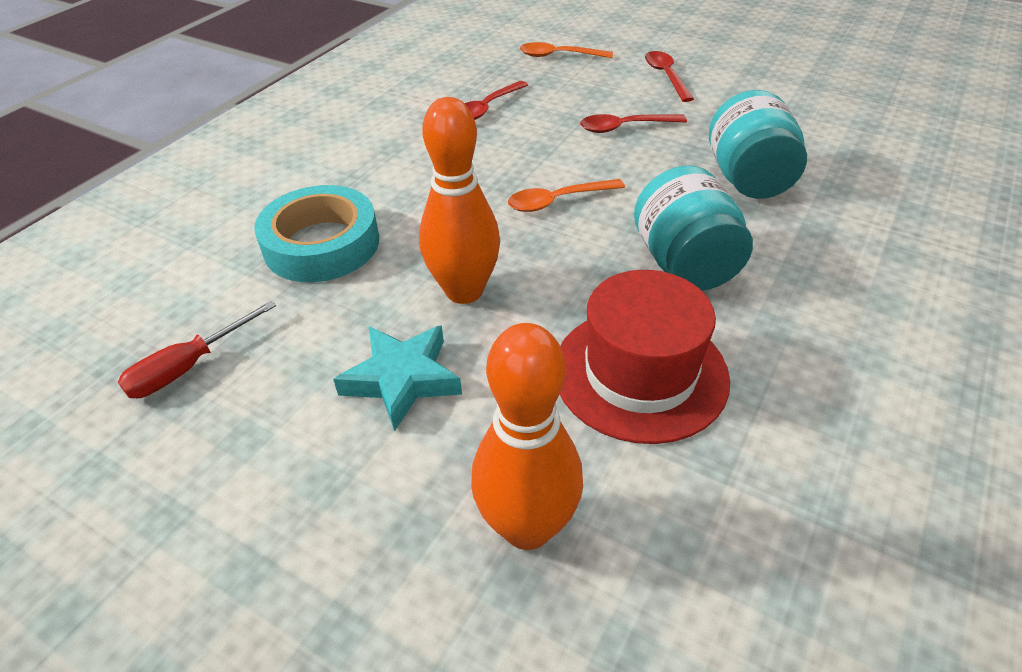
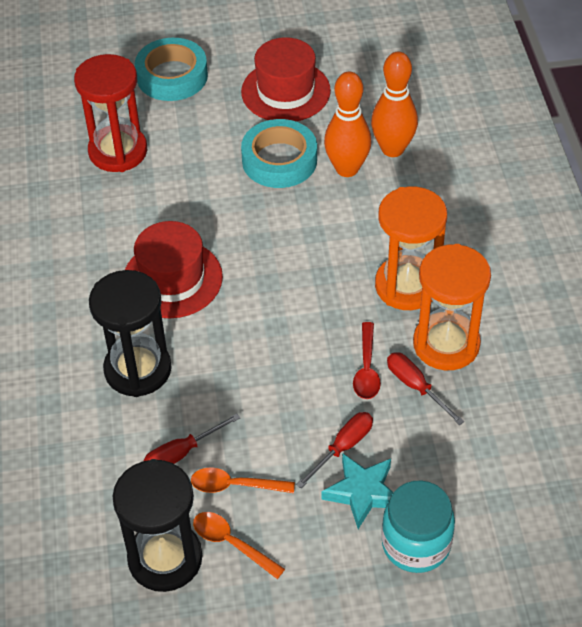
black hourglass: 0 -> 2
orange hourglass: 0 -> 2
red hat: 1 -> 2
red hourglass: 0 -> 1
red screwdriver: 1 -> 3
red spoon: 3 -> 1
turquoise jar: 2 -> 1
turquoise tape: 1 -> 2

